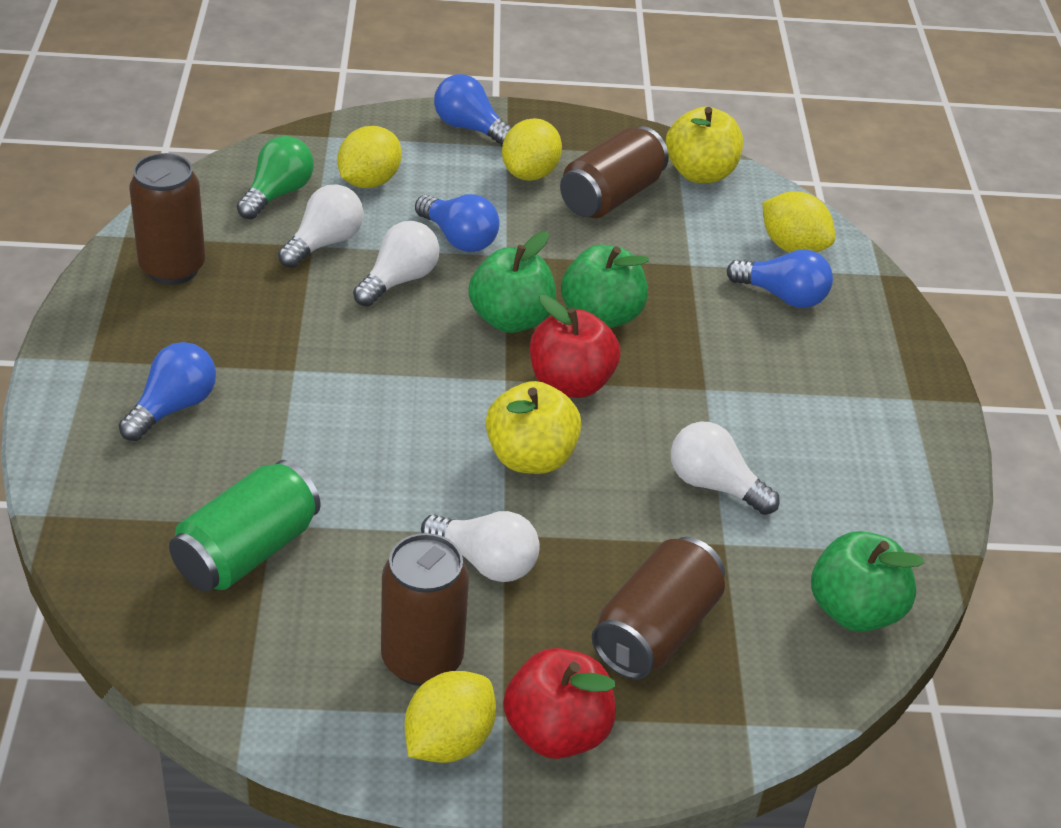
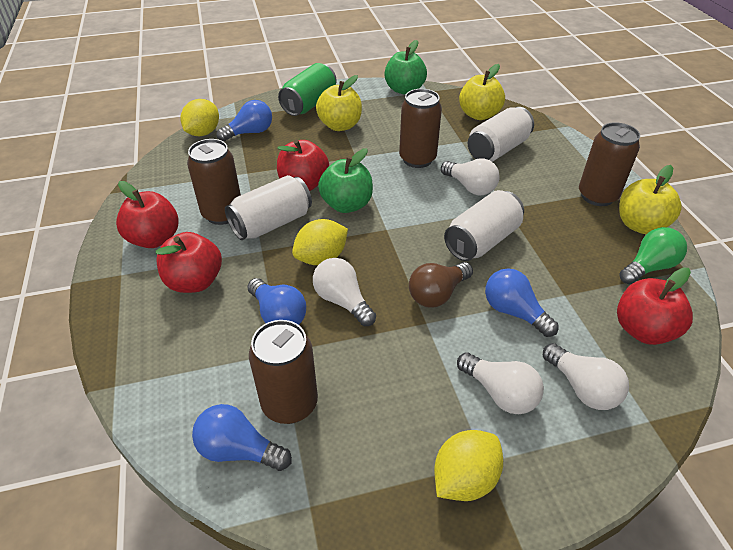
brown light bulb: 0 -> 1
green apple: 3 -> 2
red apple: 2 -> 4
white can: 0 -> 3
yellow apple: 2 -> 3
yellow lemon: 4 -> 3

